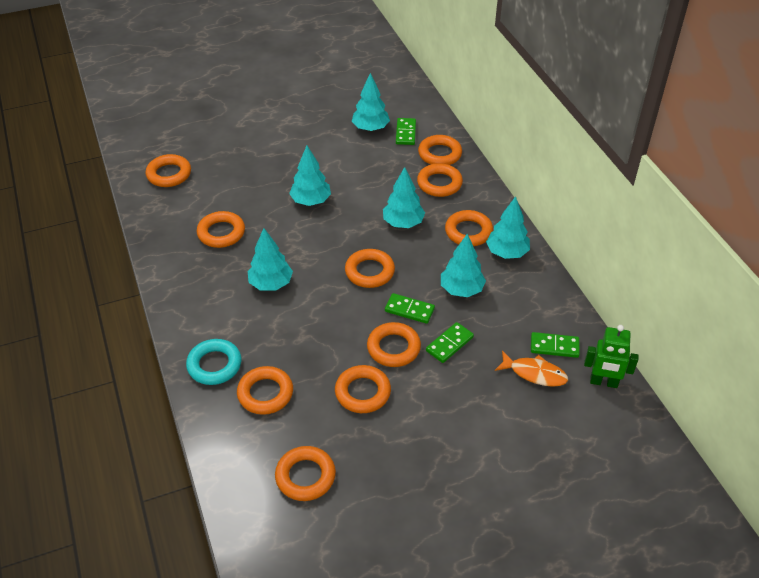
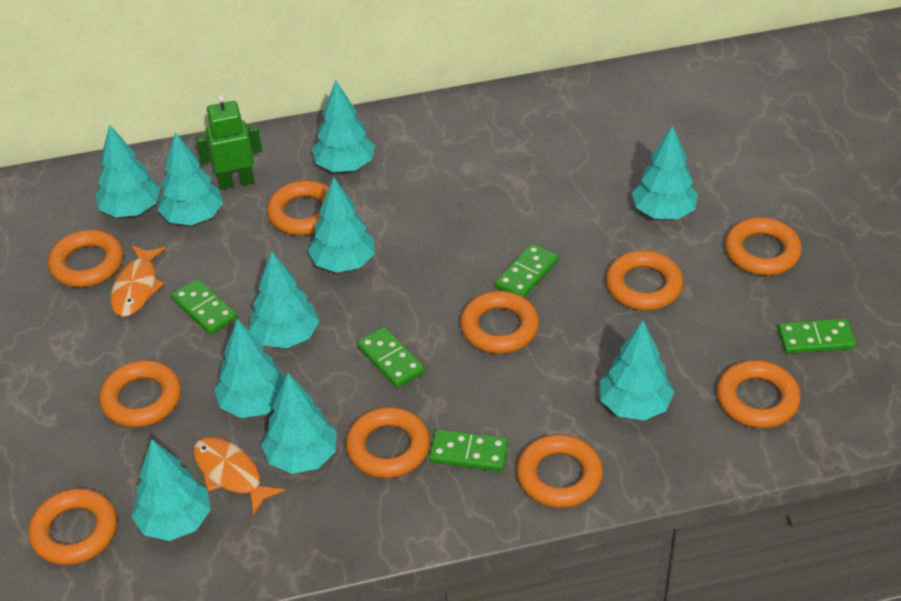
green domino: 4 -> 5
orange fish: 1 -> 2
turquoise ring: 1 -> 0
turquoise tree: 6 -> 10

